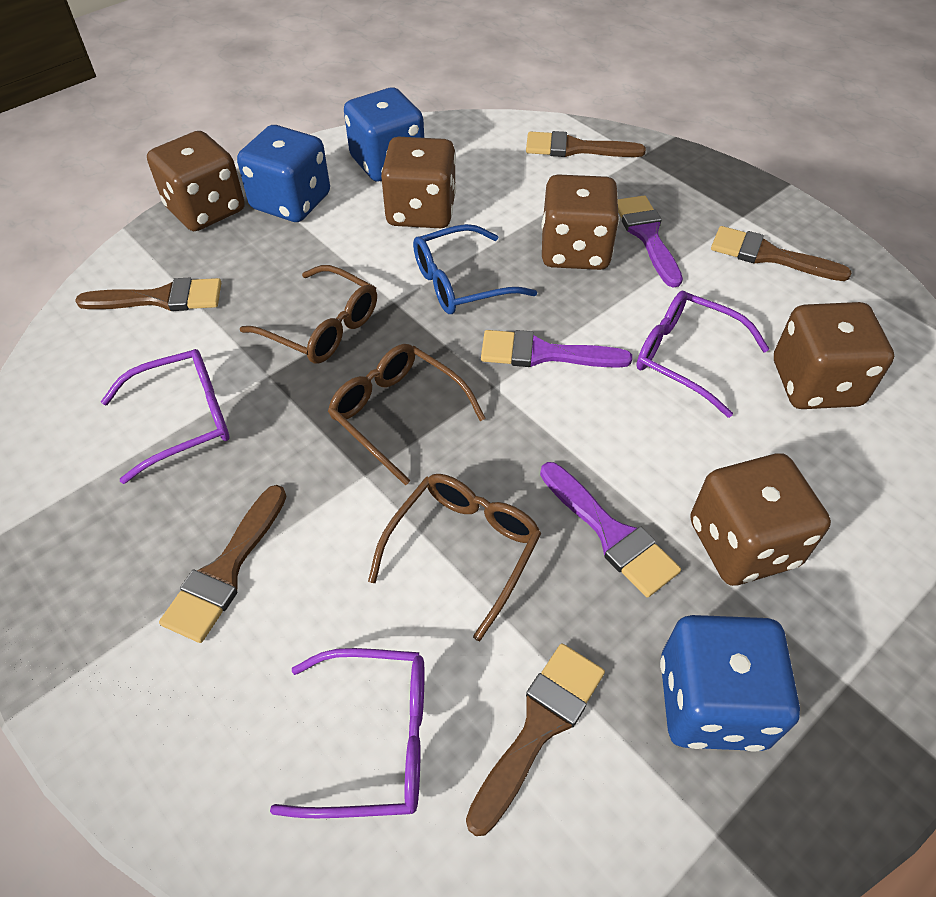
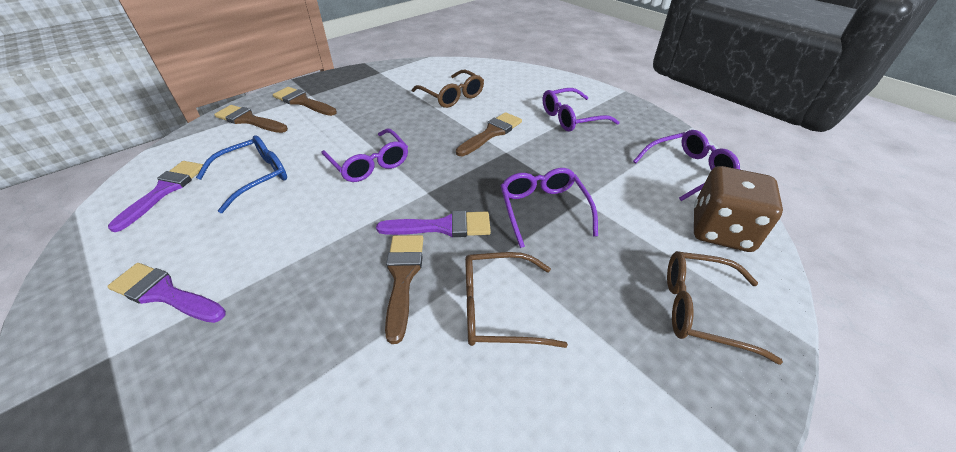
blue dice: 3 -> 0
brown brush: 5 -> 4
brown dice: 5 -> 1
purple glasses: 3 -> 4

